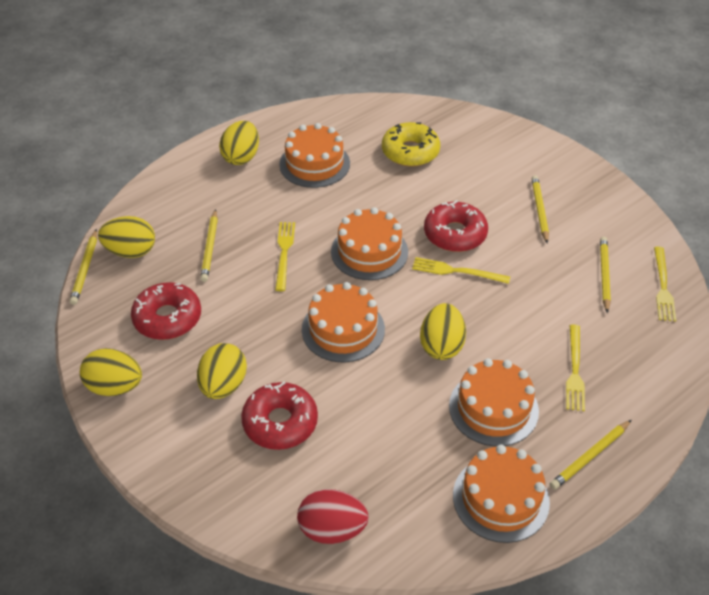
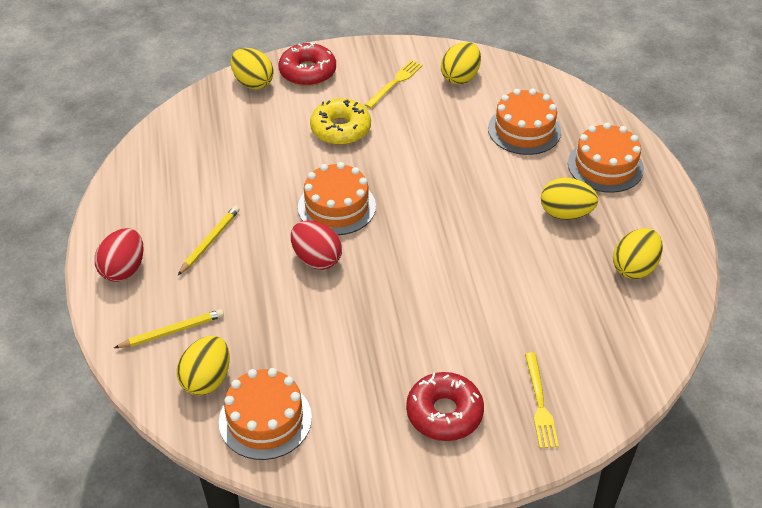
orange cake: 5 -> 4
red donut: 3 -> 2
red egg: 1 -> 2
yellow fork: 4 -> 2
yellow pencil: 5 -> 2

